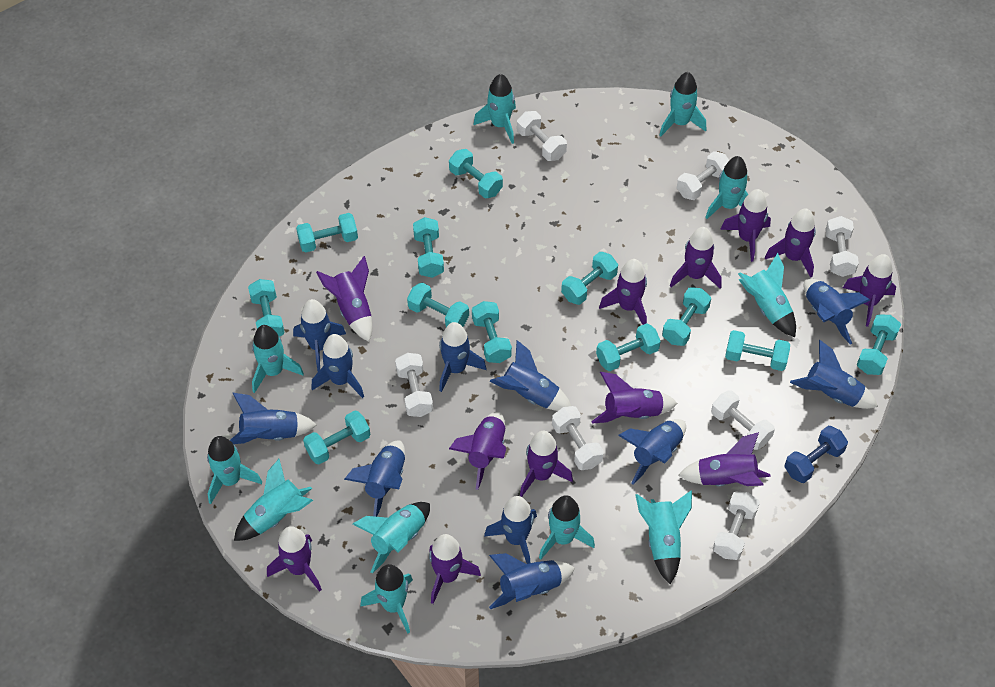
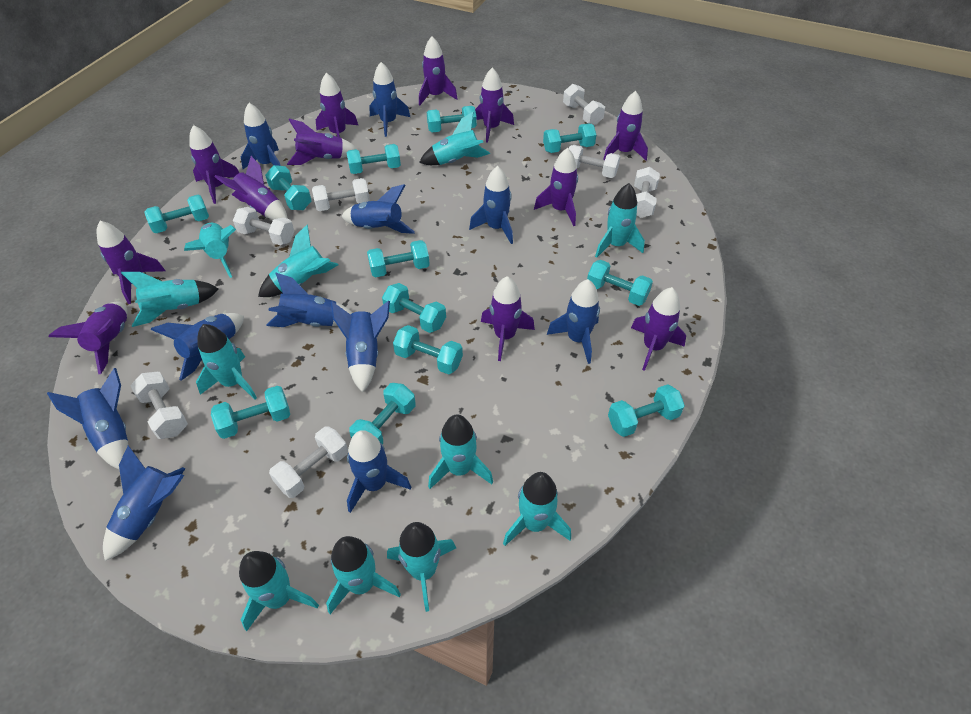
blue dumbbell: 1 -> 0

